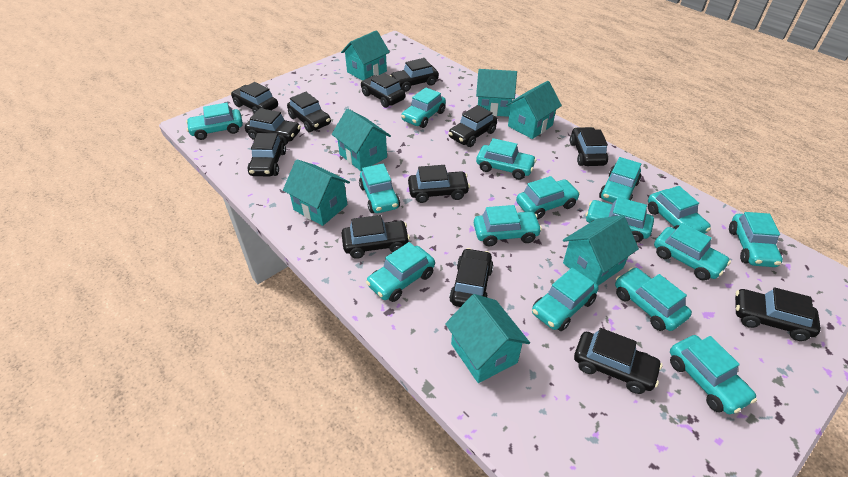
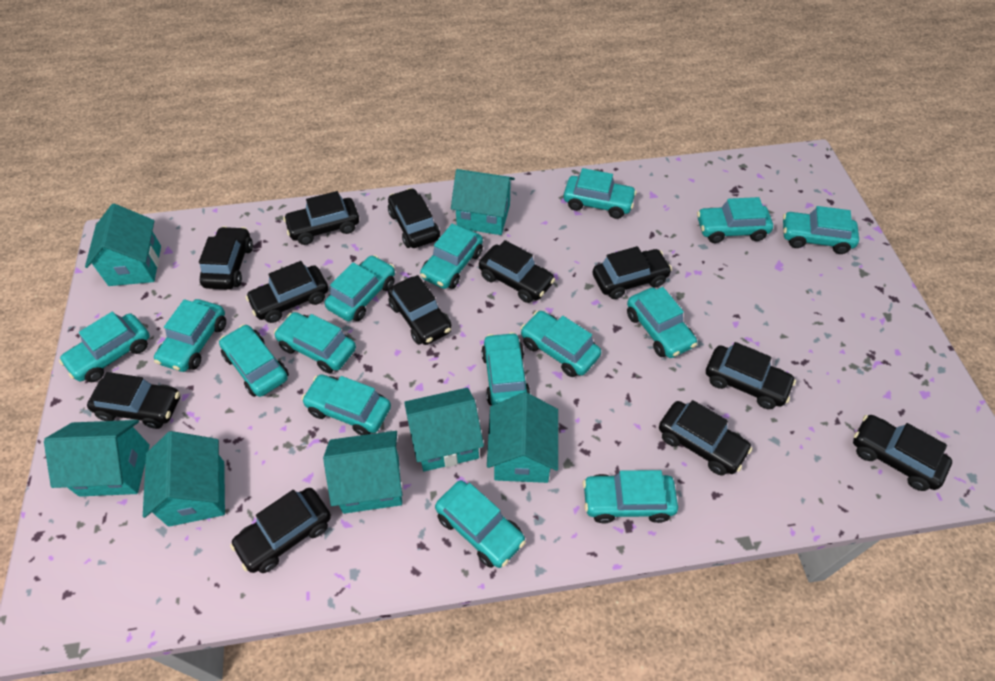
black car: 13 -> 12

